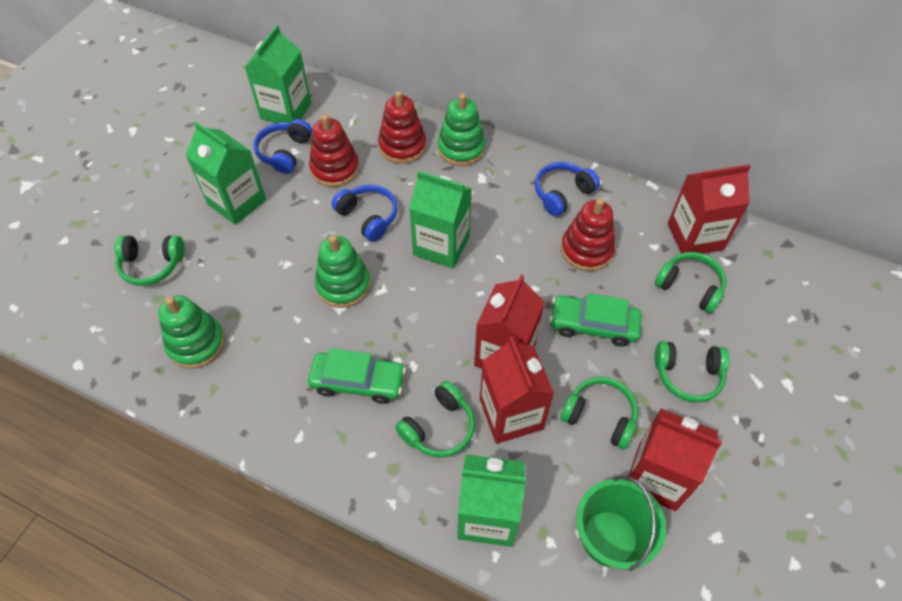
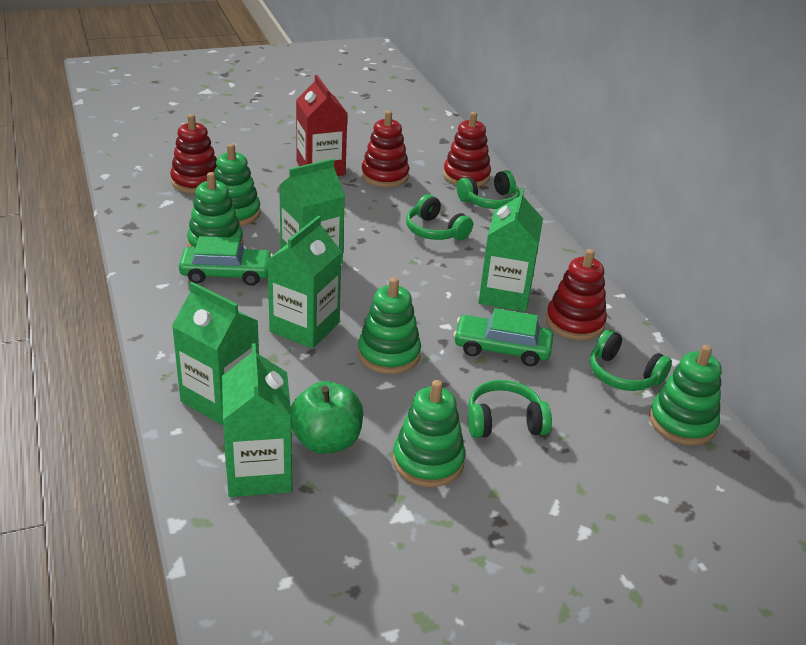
blue headphones: 3 -> 0
green apple: 0 -> 1
green bucket: 1 -> 0
green carton: 4 -> 5
green headphones: 5 -> 4
green stacking toy: 3 -> 5
red carton: 4 -> 1
red stacking toy: 3 -> 4

